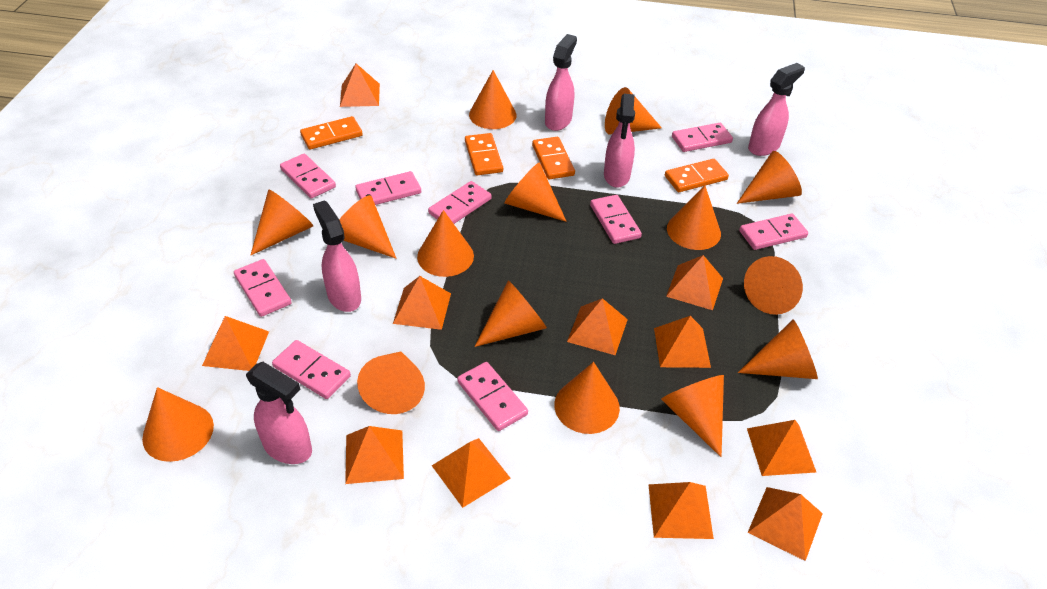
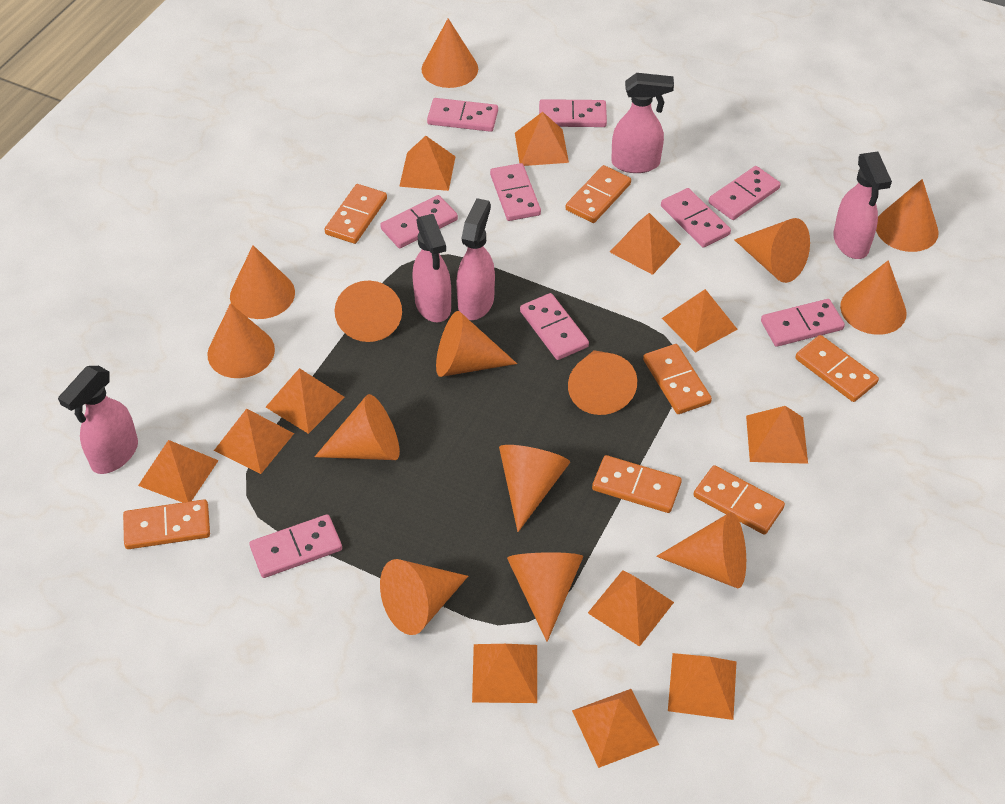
orange cone: 15 -> 14
orange domino: 4 -> 7
orange pyramid: 11 -> 12

